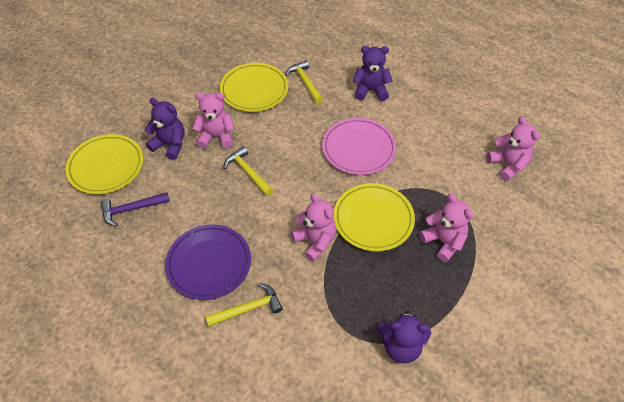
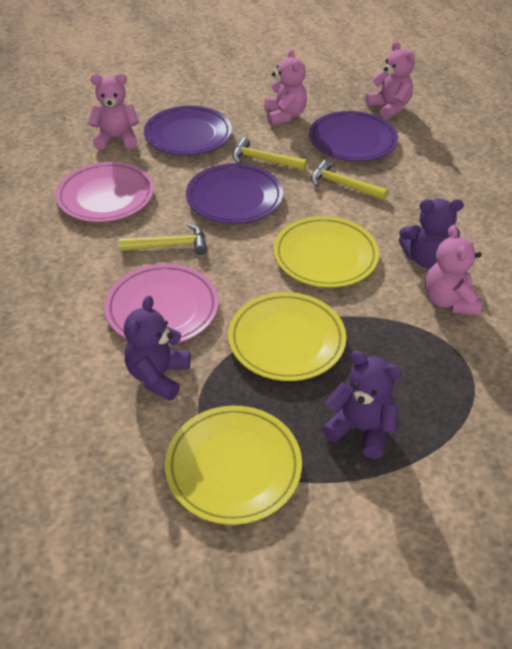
pink plate: 1 -> 2
purple hammer: 1 -> 0
purple plate: 1 -> 3

